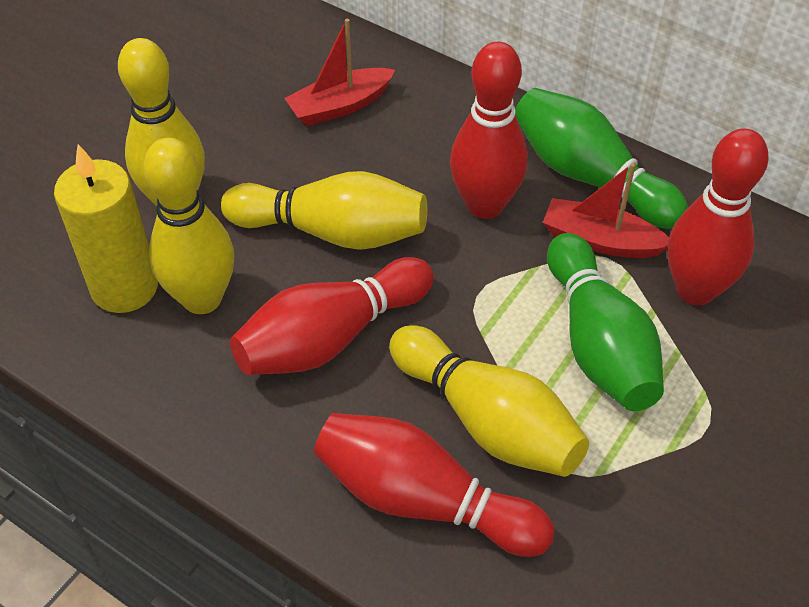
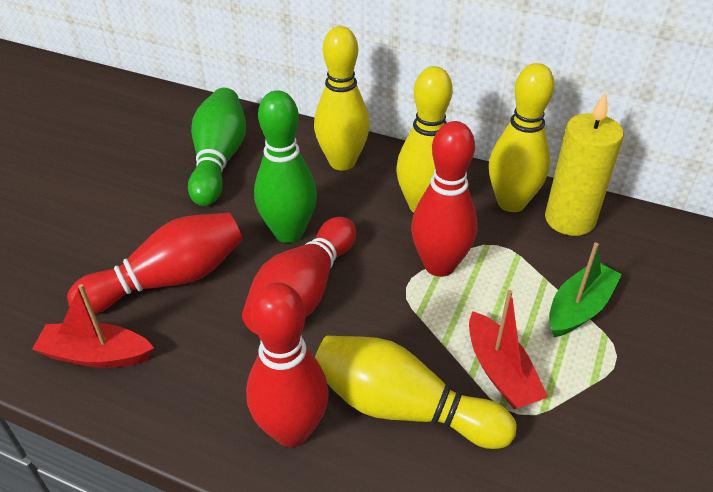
green boat: 0 -> 1

